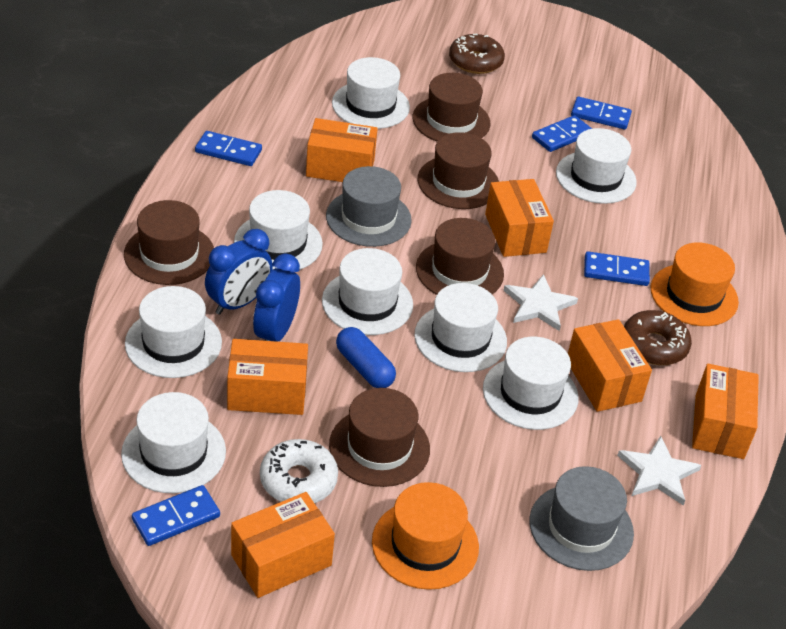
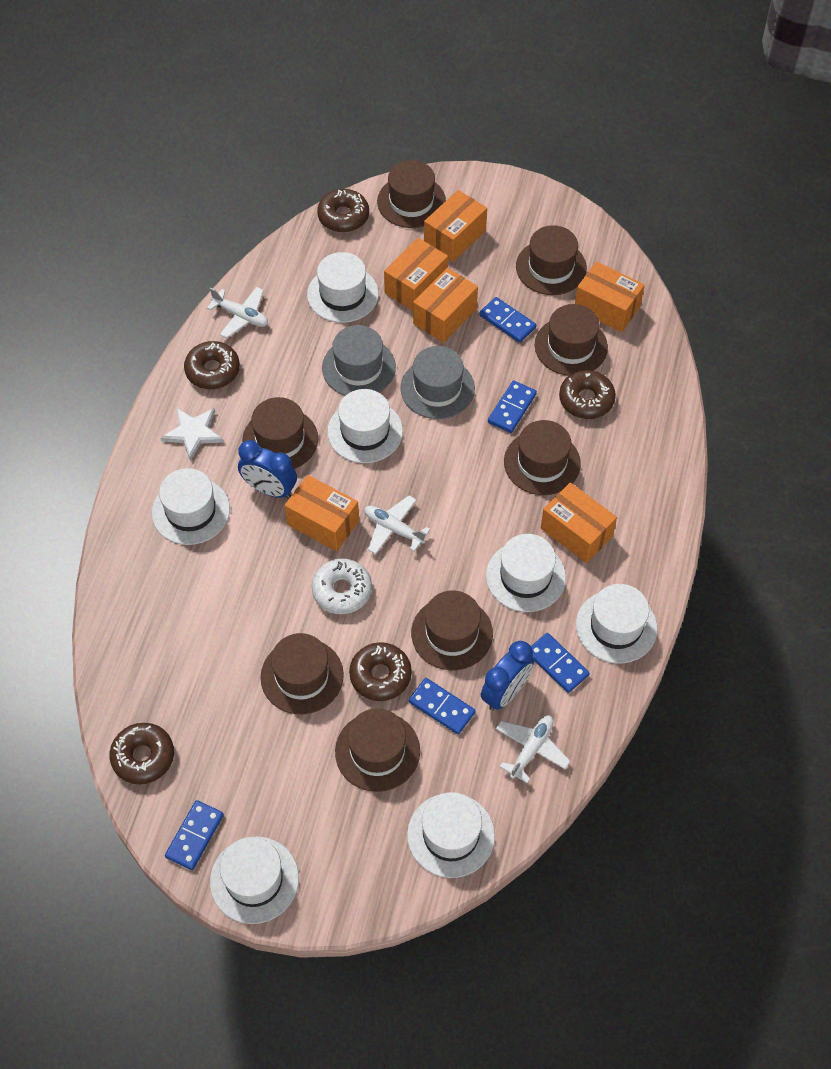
blue capsule: 1 -> 0
brown donut: 2 -> 5
brown hat: 5 -> 8
orange hat: 2 -> 0
white hat: 8 -> 7
white plane: 0 -> 3
white star: 2 -> 1

